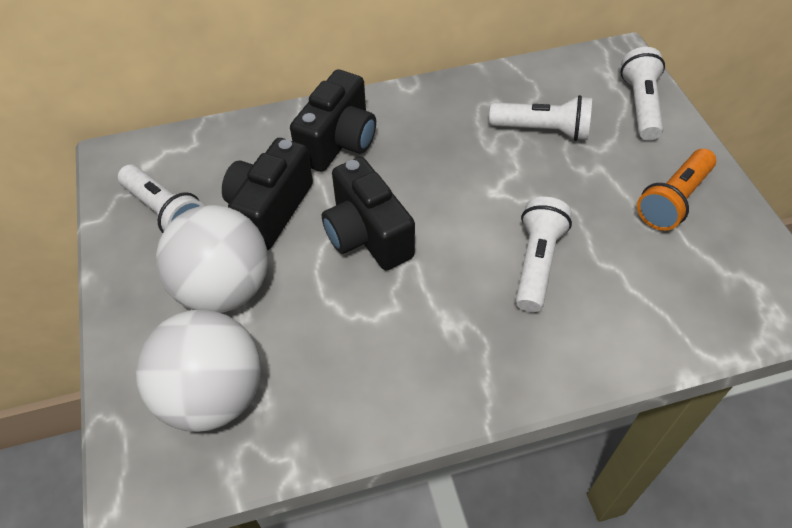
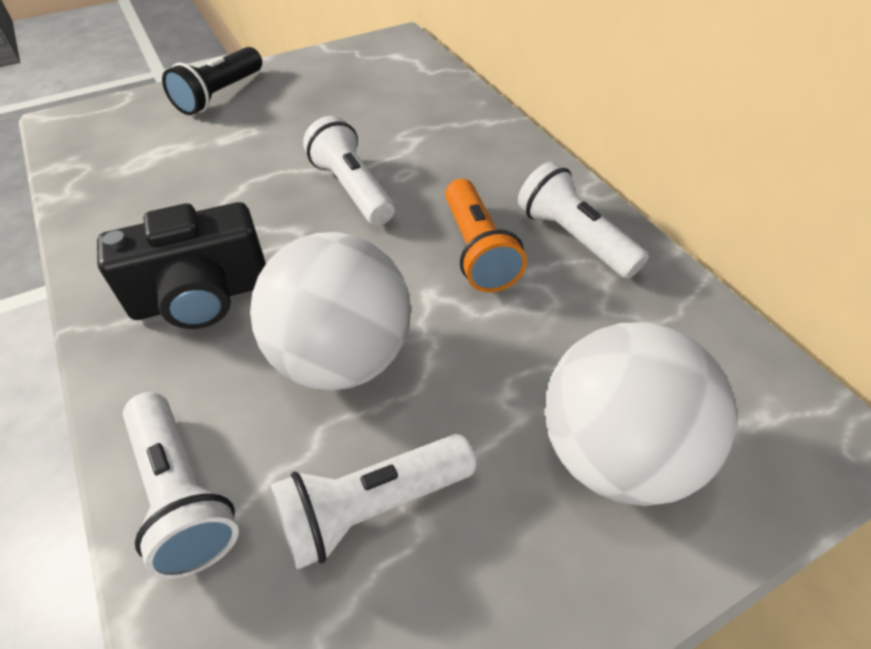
black camera: 3 -> 1
black flashlight: 0 -> 1

